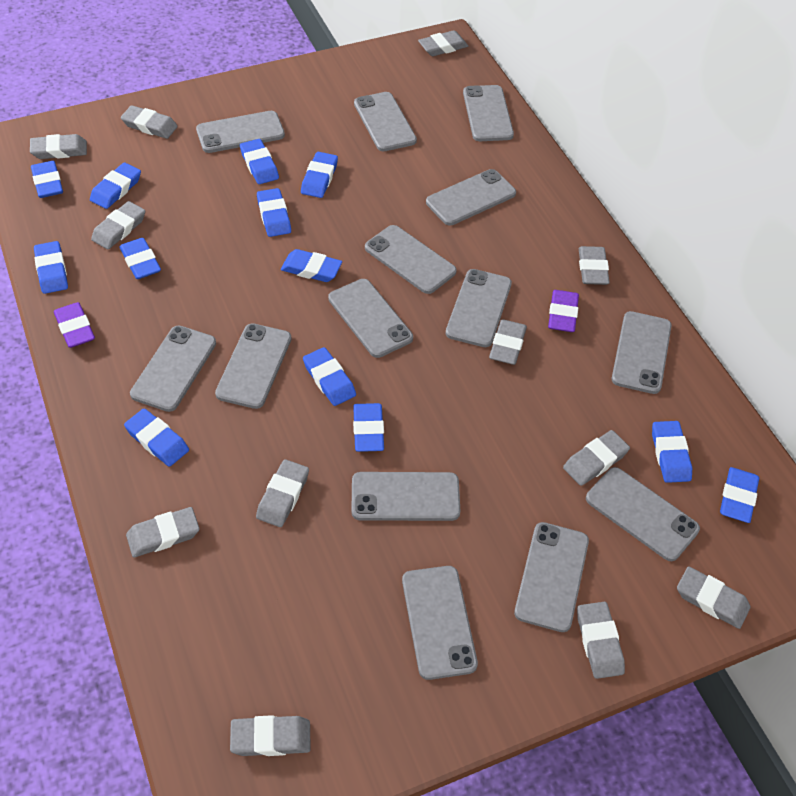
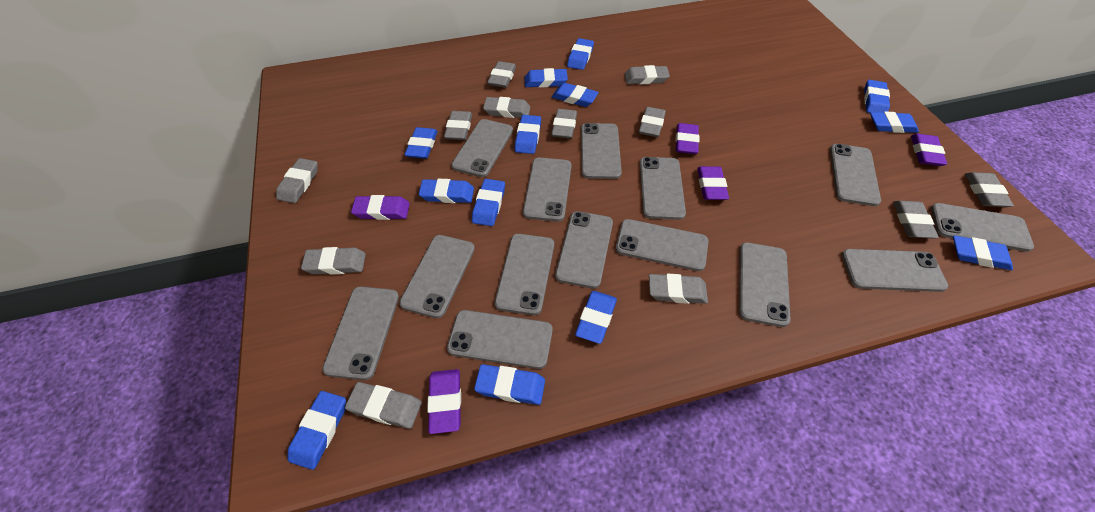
purple eraser: 2 -> 5

